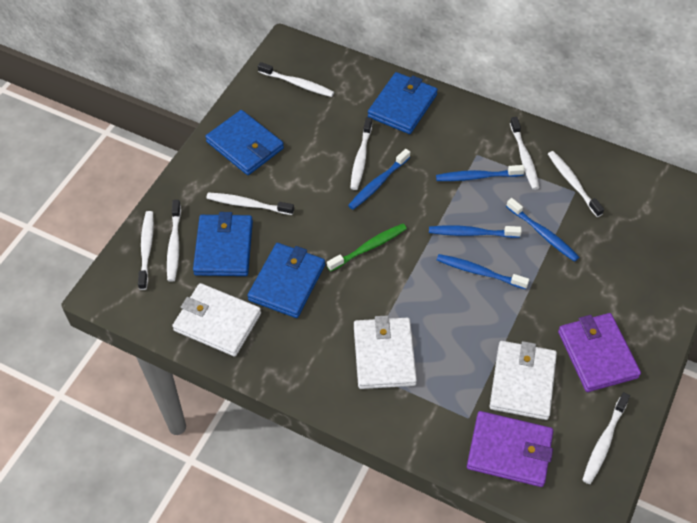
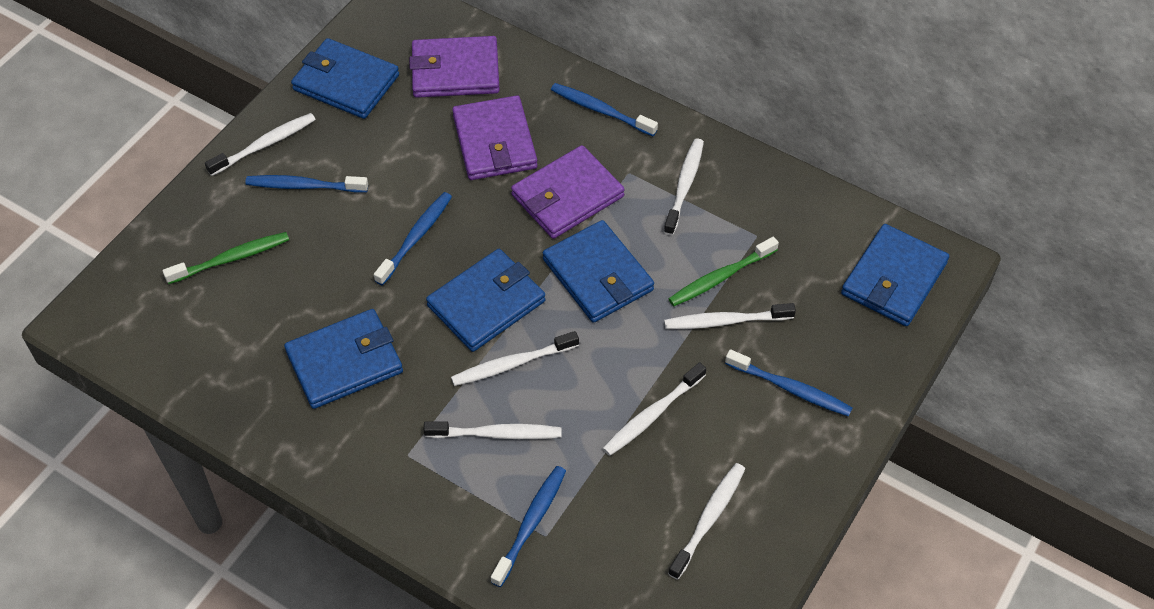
blue wallet: 4 -> 5
green toothbrush: 1 -> 2
purple wallet: 2 -> 3
white toothbrush: 8 -> 7
white wallet: 3 -> 0

